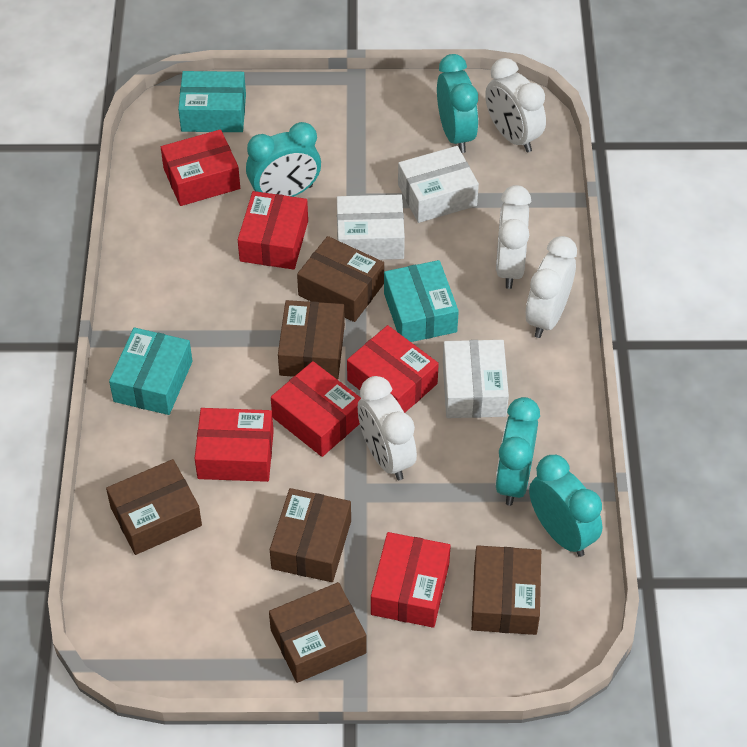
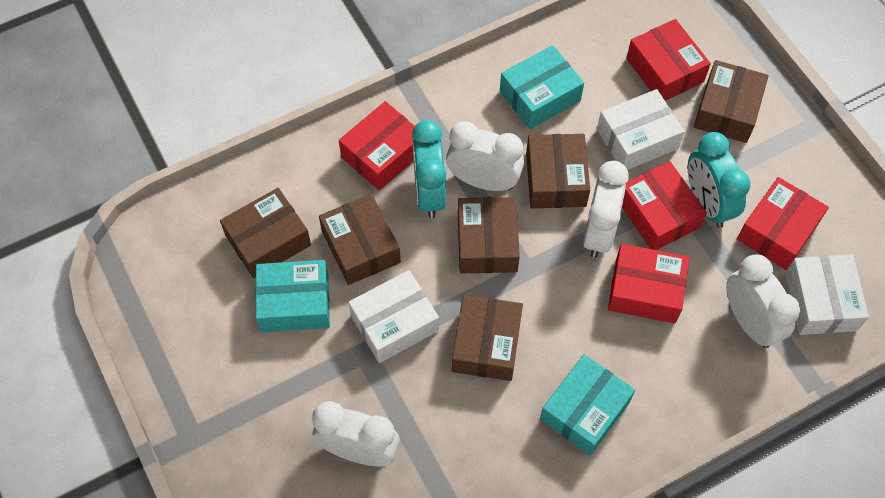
red box: 6 -> 5
turquoise clock: 4 -> 2

